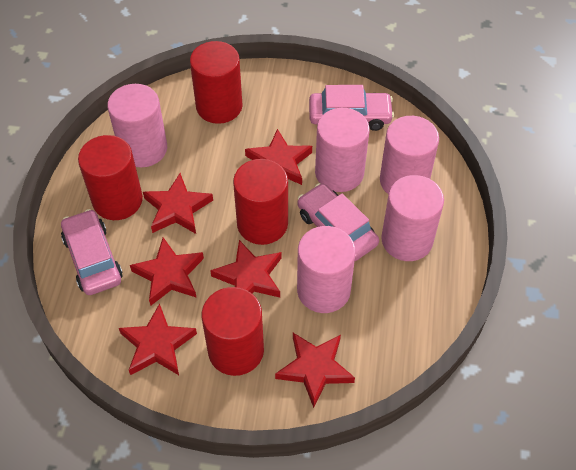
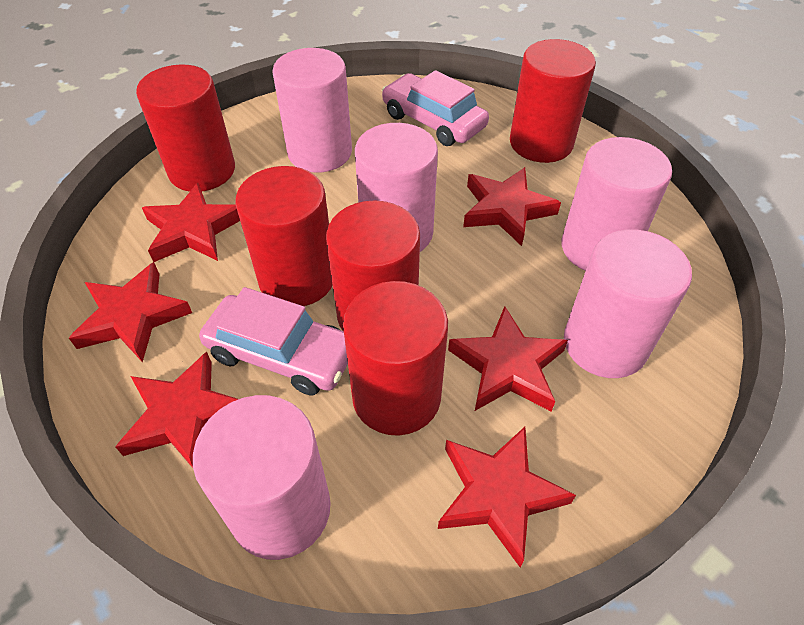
pink car: 3 -> 2
red cylinder: 4 -> 5

